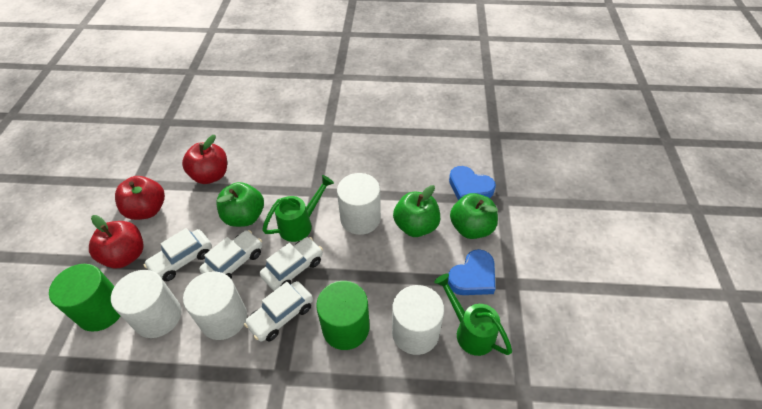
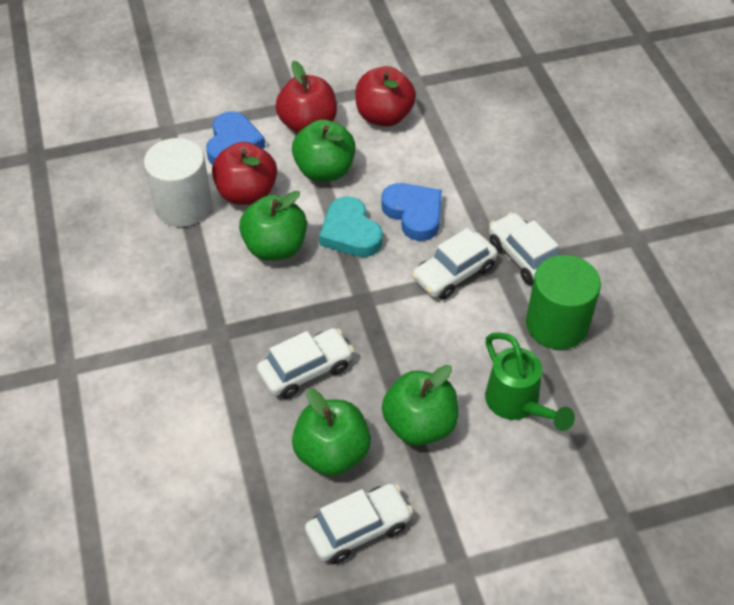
green apple: 3 -> 4
green cylinder: 2 -> 1
green watering can: 2 -> 1
turquoise heart: 0 -> 1
white cylinder: 4 -> 1

